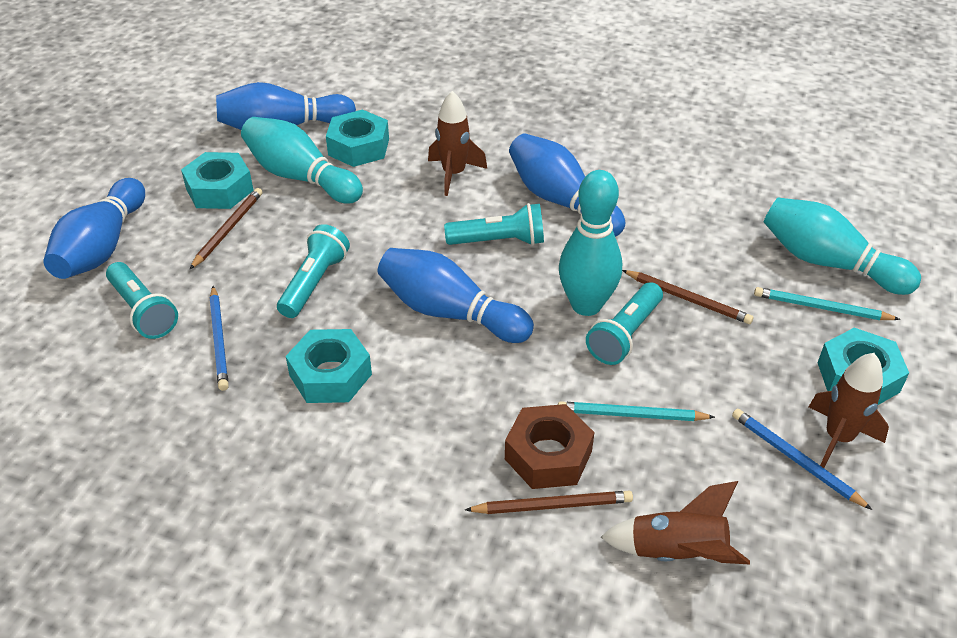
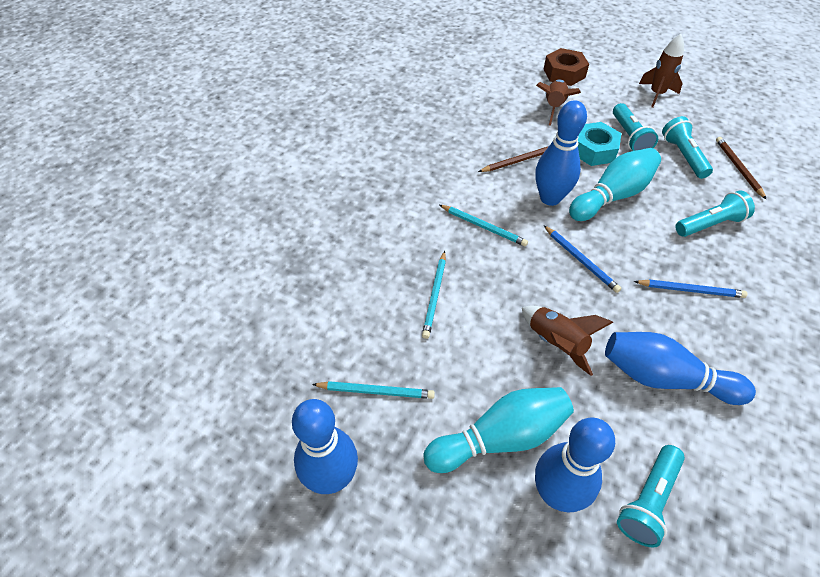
brown pencil: 3 -> 2
turquoise bowling pin: 3 -> 2
turquoise nut: 4 -> 1
turquoise pencil: 2 -> 3

